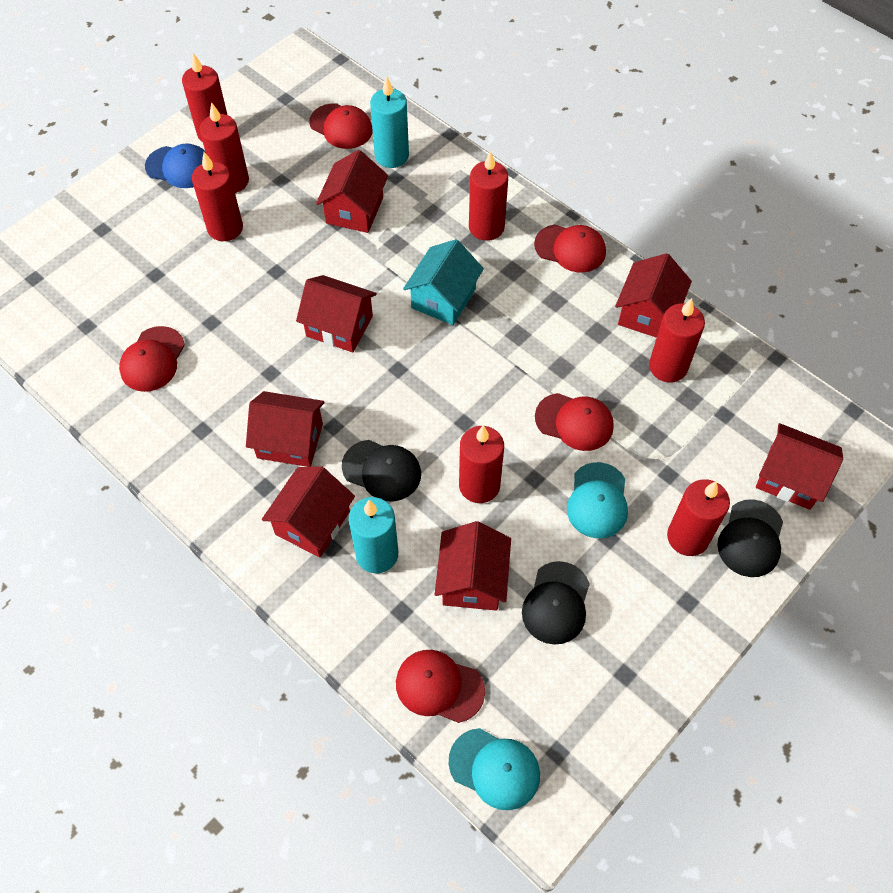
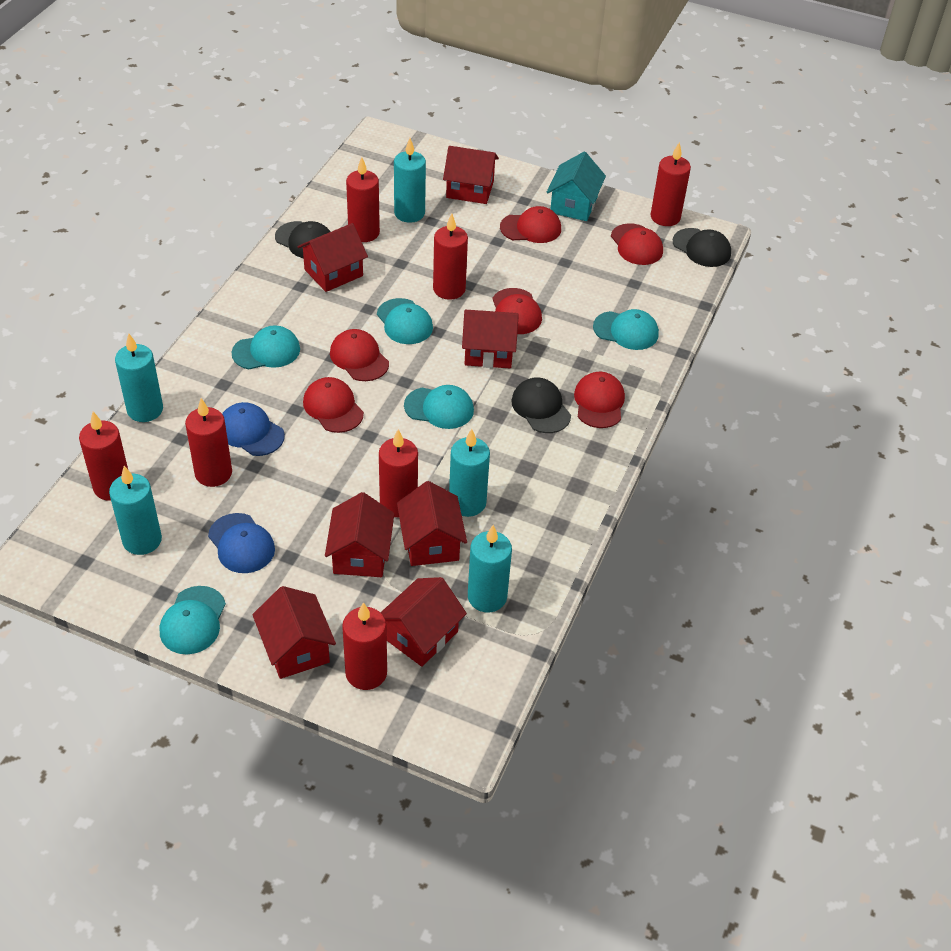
blue cap: 1 -> 2
red cap: 5 -> 6
turquoise candle: 2 -> 5
turquoise cap: 2 -> 5

